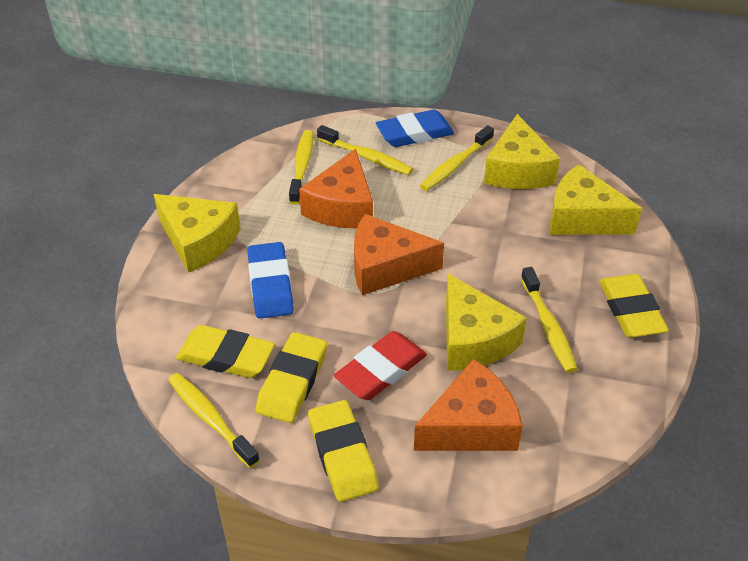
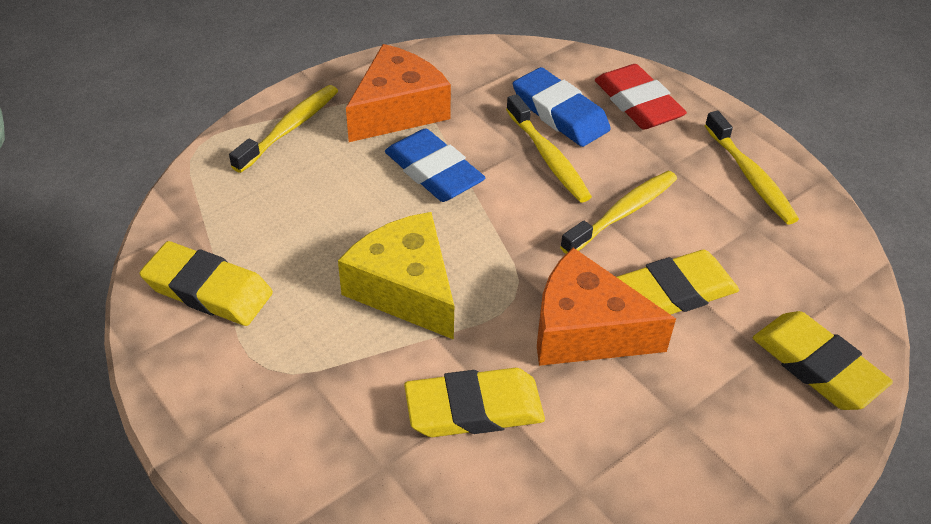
orange cheese: 3 -> 2
yellow cheese: 4 -> 1
yellow toothbrush: 5 -> 4

